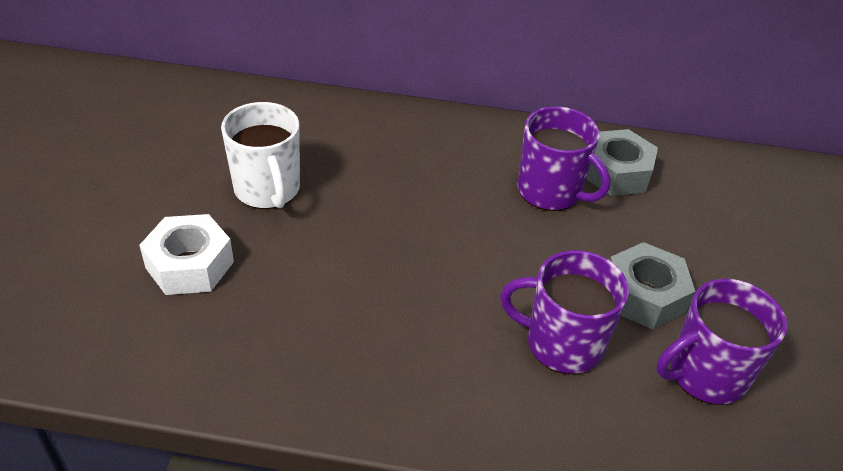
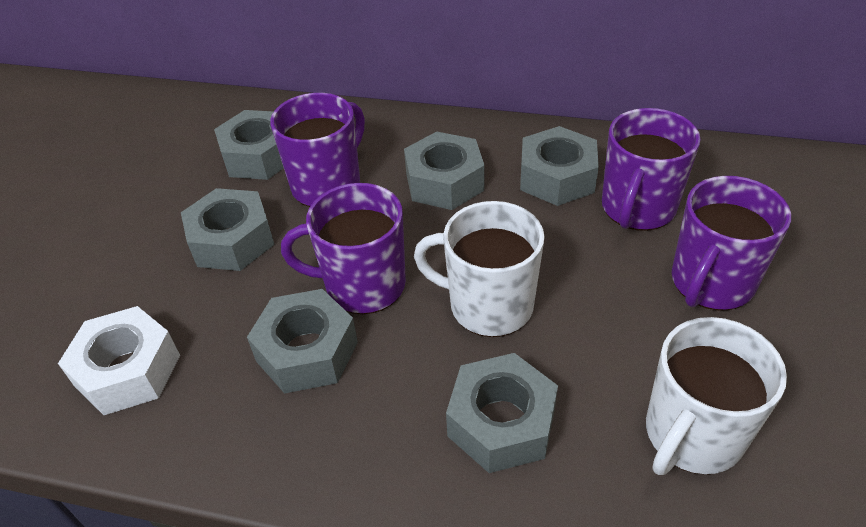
grey nut: 2 -> 6
purple mug: 3 -> 4
white mug: 1 -> 2

